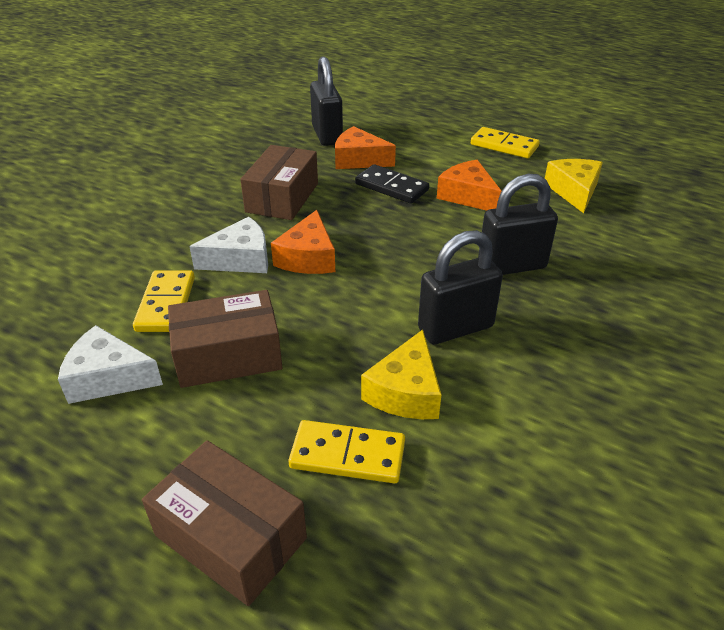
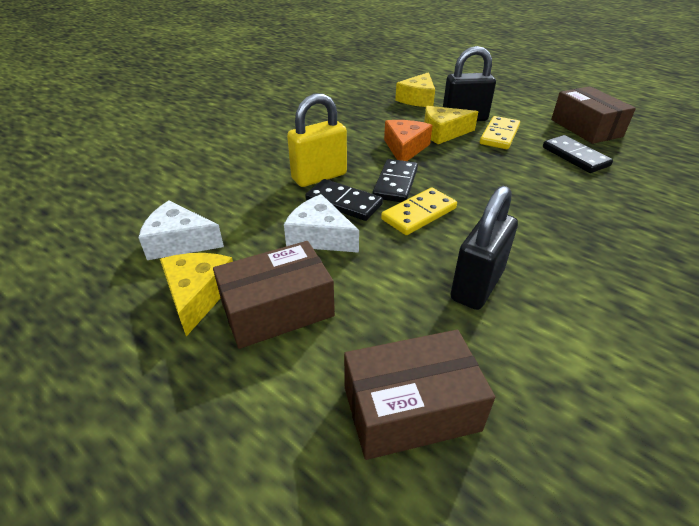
black domino: 1 -> 3
black padlock: 3 -> 2
orange cheese: 3 -> 1
yellow cheese: 2 -> 3
yellow domino: 3 -> 2
yellow padlock: 0 -> 1

